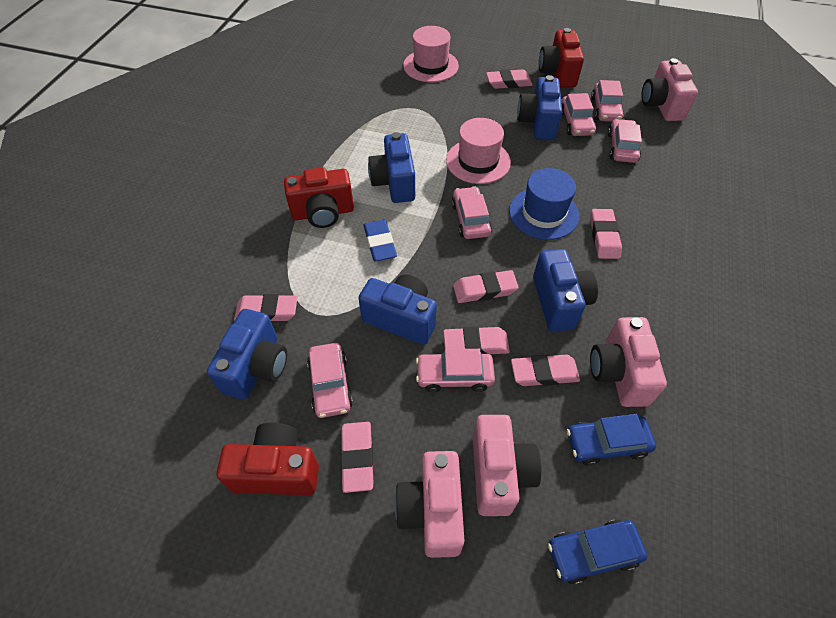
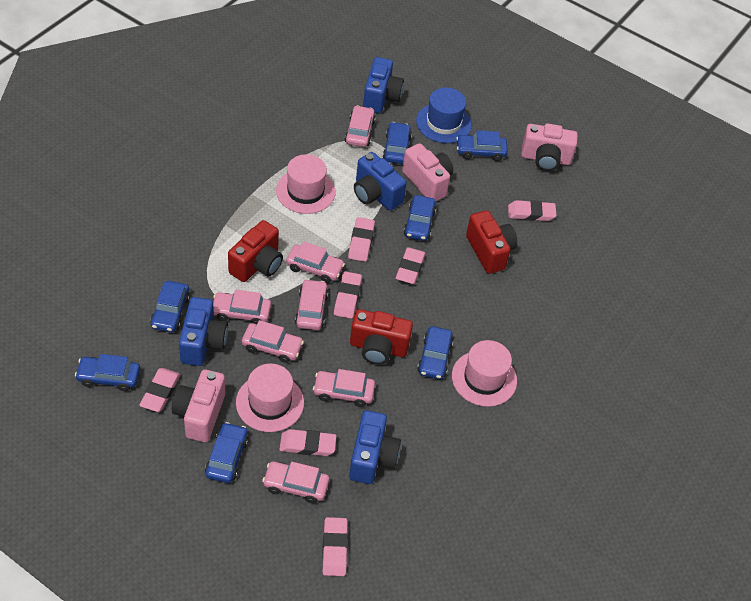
blue camera: 5 -> 4
blue car: 2 -> 7
blue eraser: 1 -> 0
pink camera: 4 -> 3
pink car: 6 -> 7
pink hat: 2 -> 3

